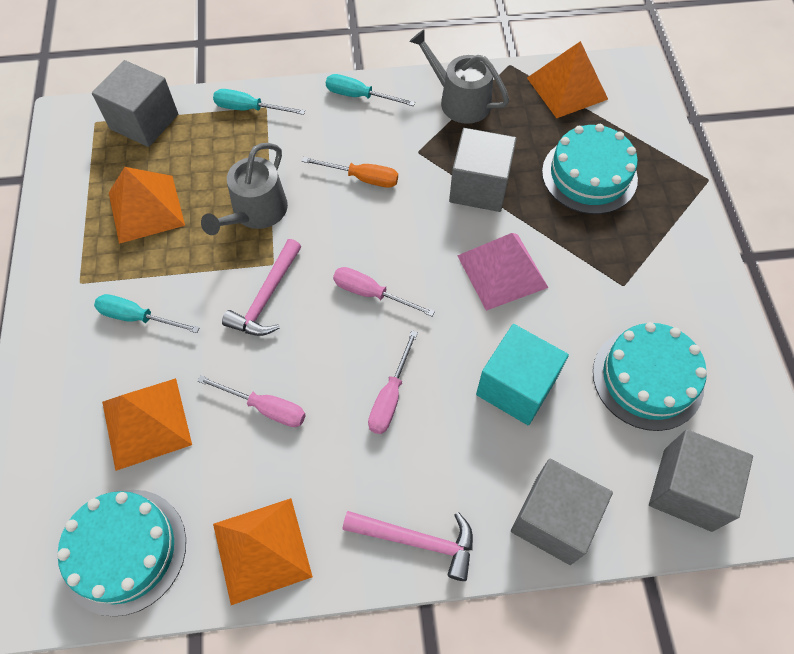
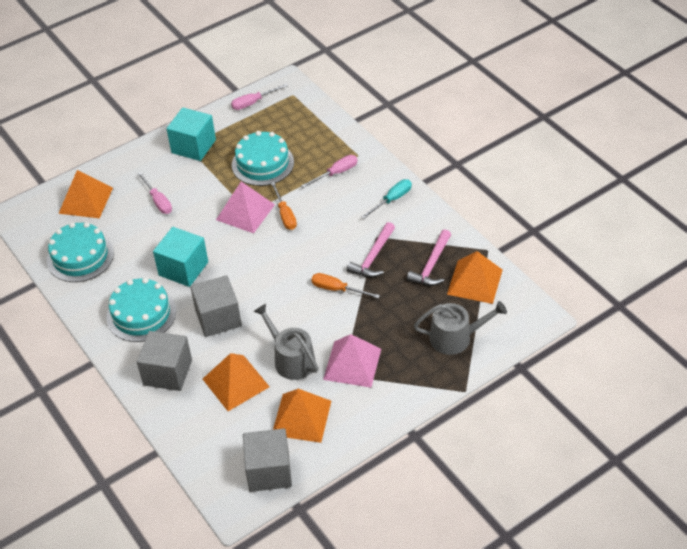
grey cube: 4 -> 3
orange screwdriver: 1 -> 2
pink pyramid: 1 -> 2
turquoise cube: 1 -> 2
turquoise screwdriver: 3 -> 1

